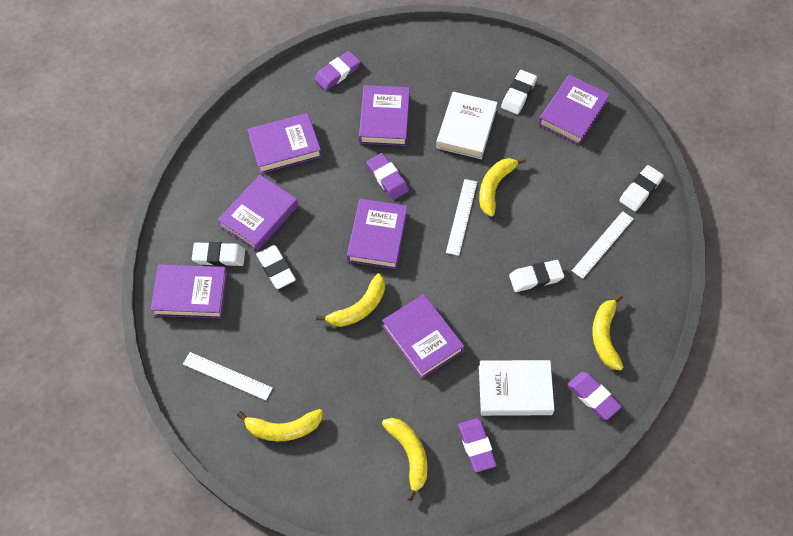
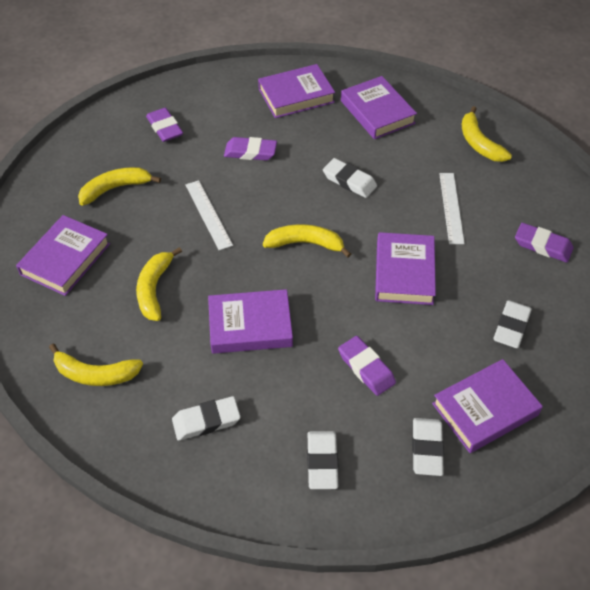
purple book: 7 -> 6
white book: 2 -> 0
white ruler: 3 -> 2

